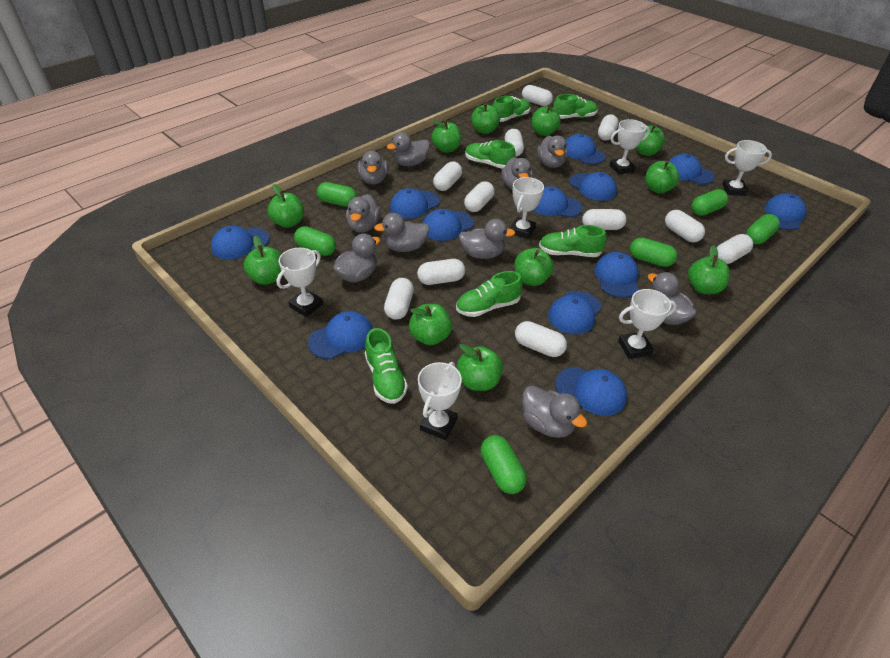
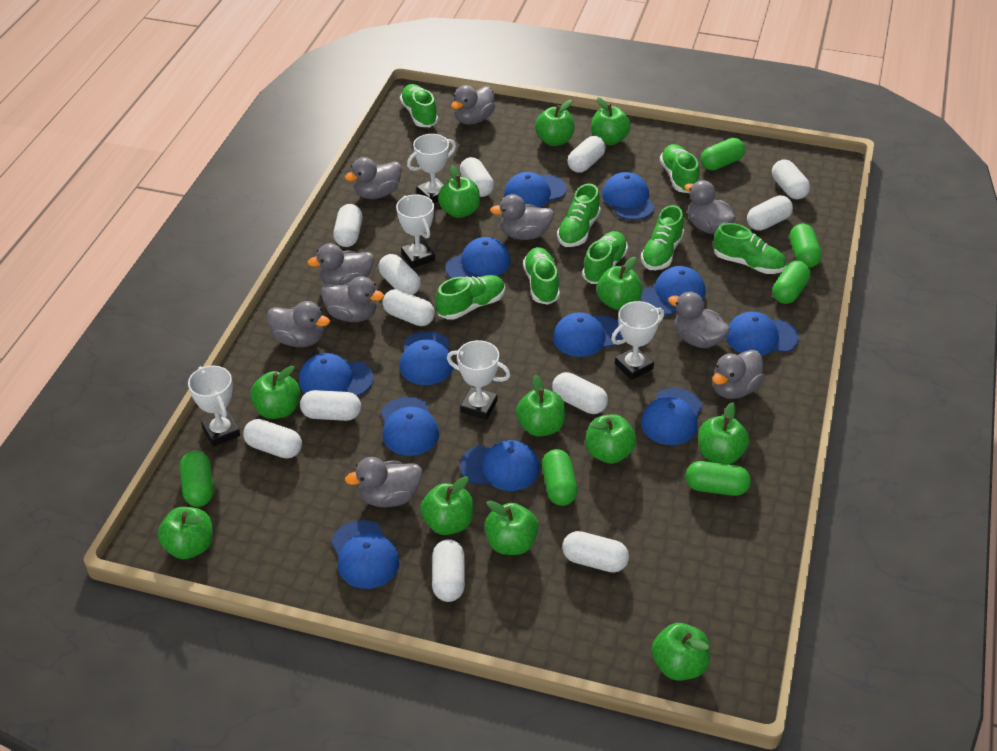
green apple: 11 -> 12
green shoe: 6 -> 8
white capsule: 11 -> 12
white trophy: 6 -> 5

